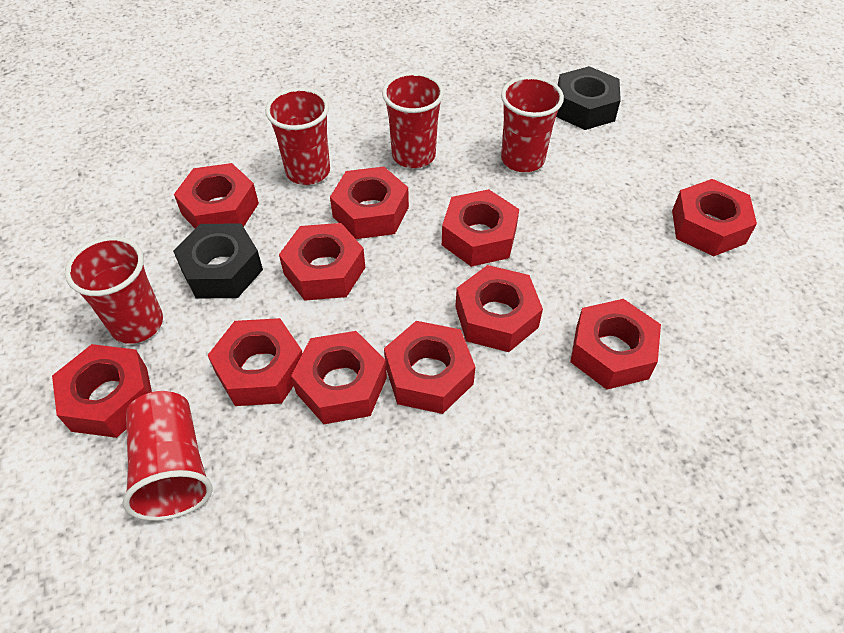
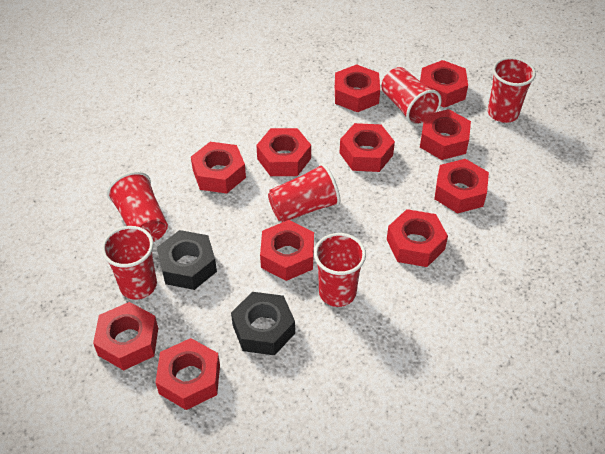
red cup: 5 -> 6

